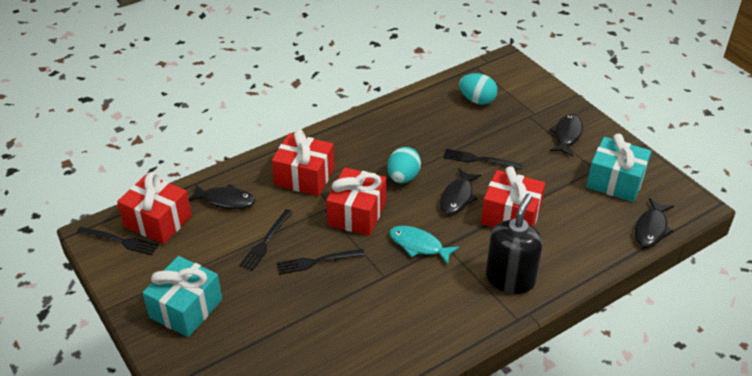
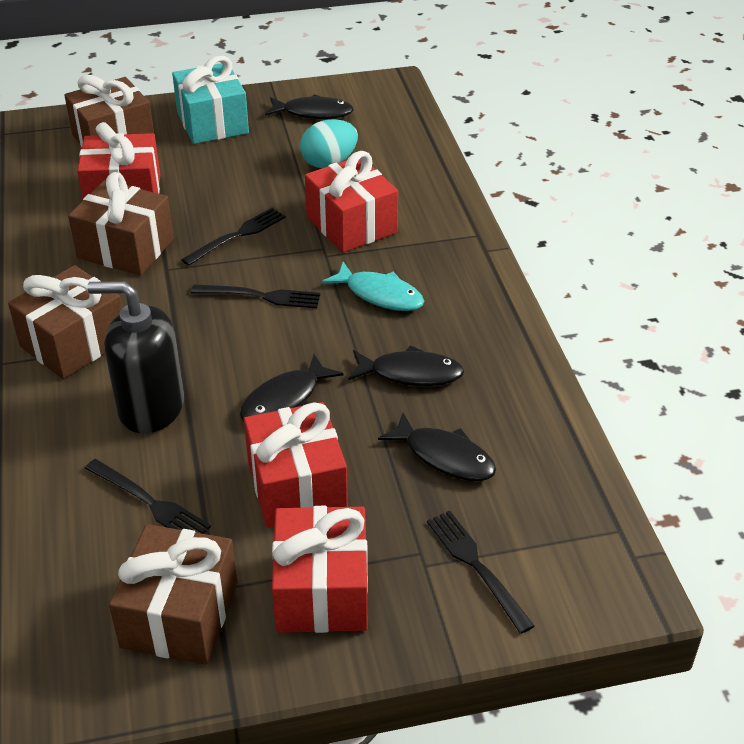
brown gift: 0 -> 4
turquoise egg: 2 -> 1
turquoise gift: 2 -> 1

